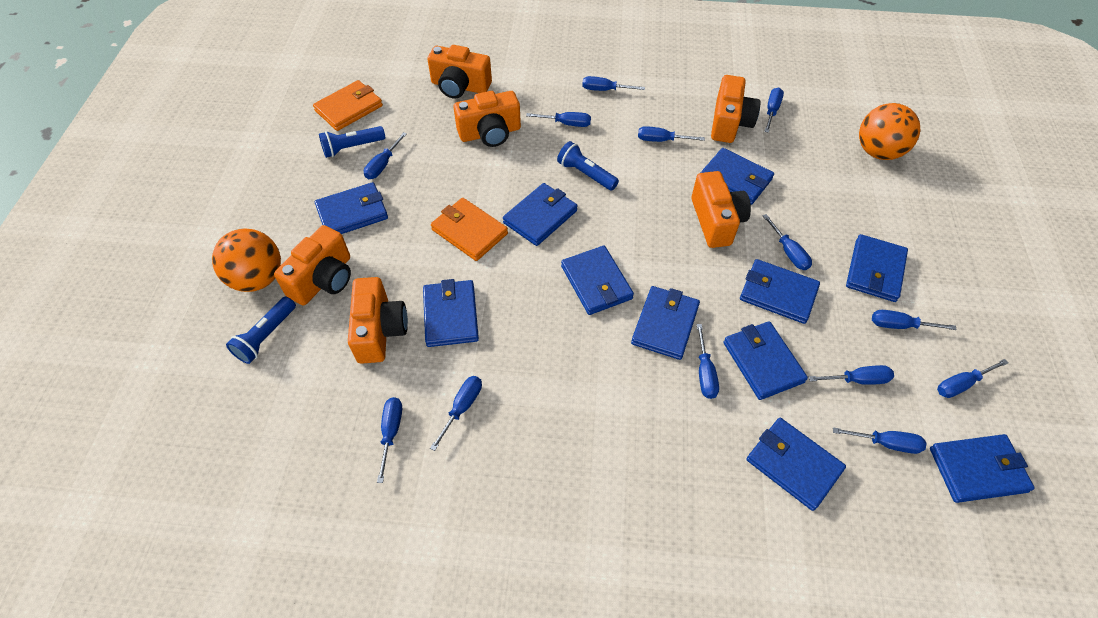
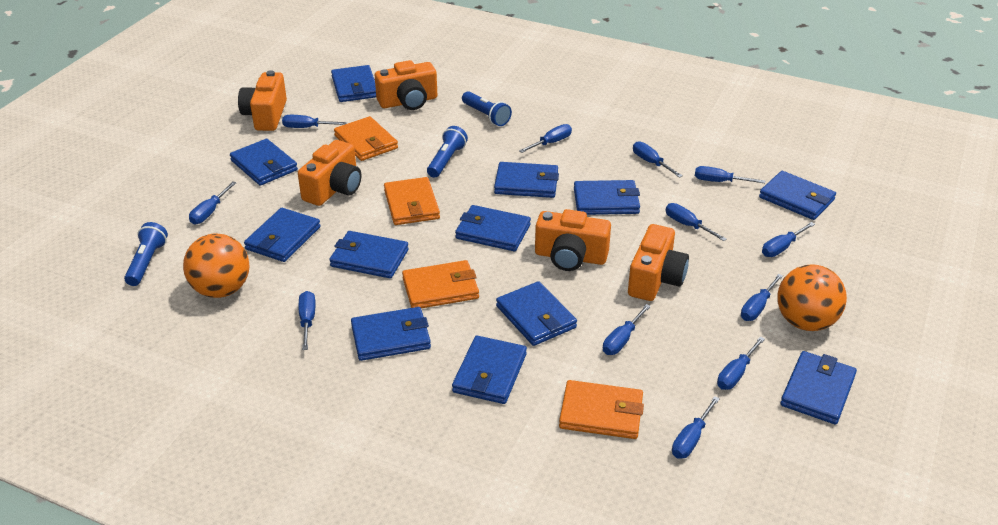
blue screwdriver: 13 -> 12
blue wallet: 11 -> 12
orange camera: 6 -> 5
orange wallet: 2 -> 4

